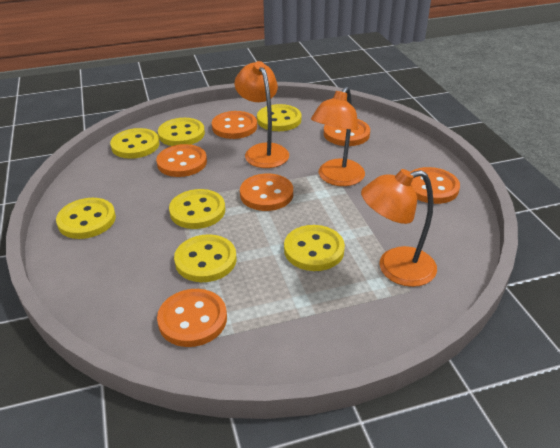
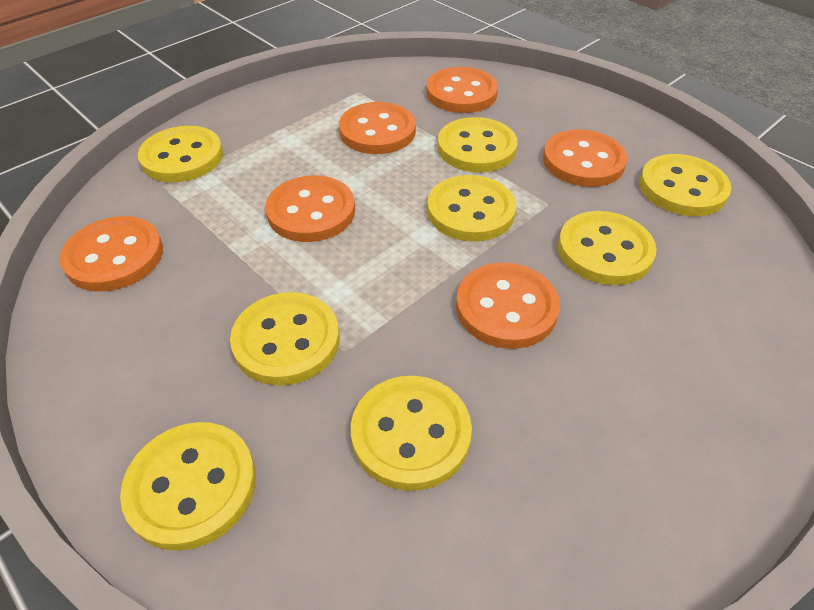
orange lamp: 3 -> 0
yellow button: 7 -> 8

